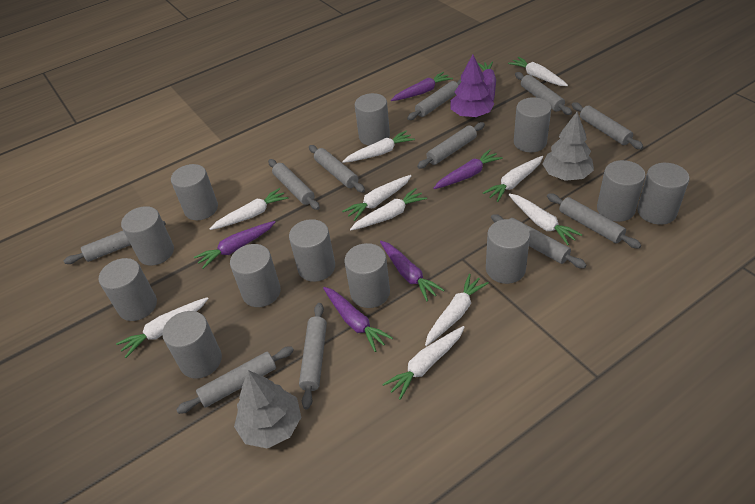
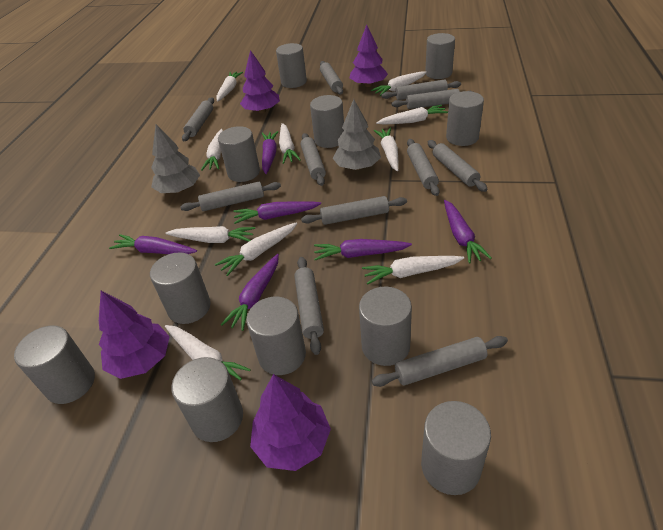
grey cylinder: 12 -> 11
purple tree: 1 -> 4

